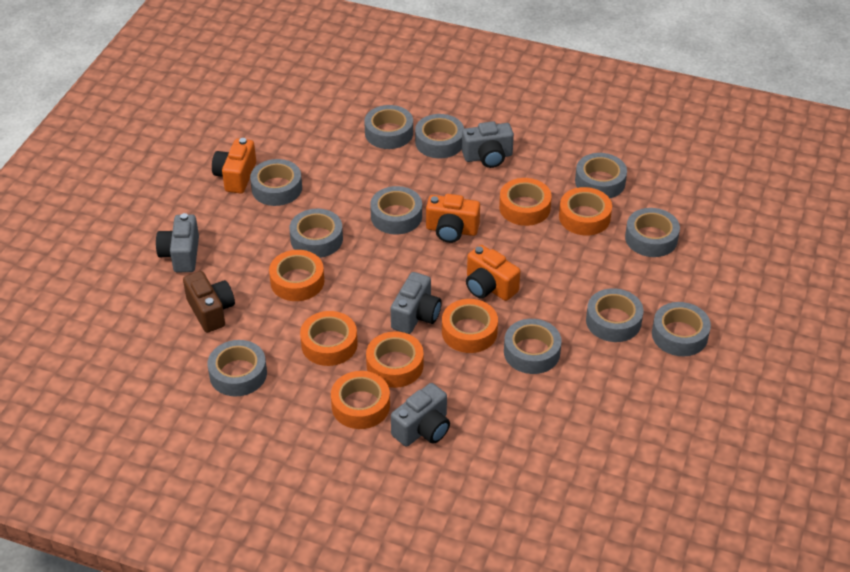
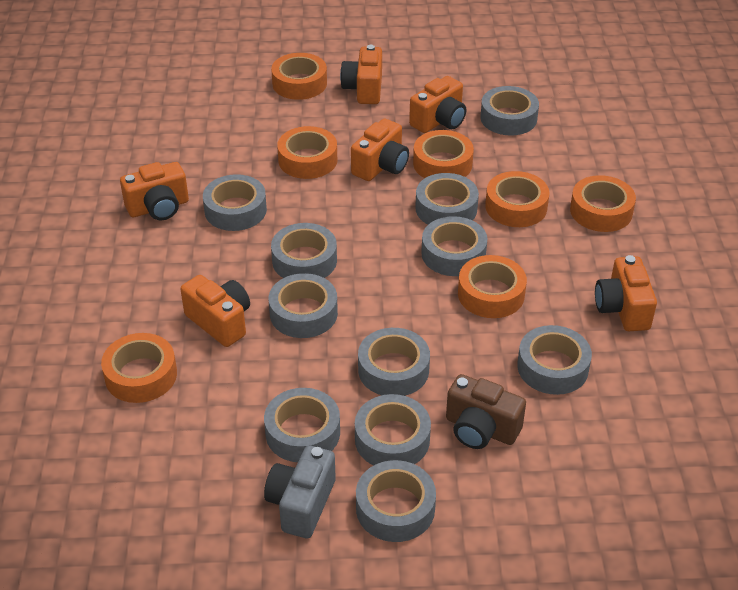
grey camera: 4 -> 1
orange camera: 3 -> 6

